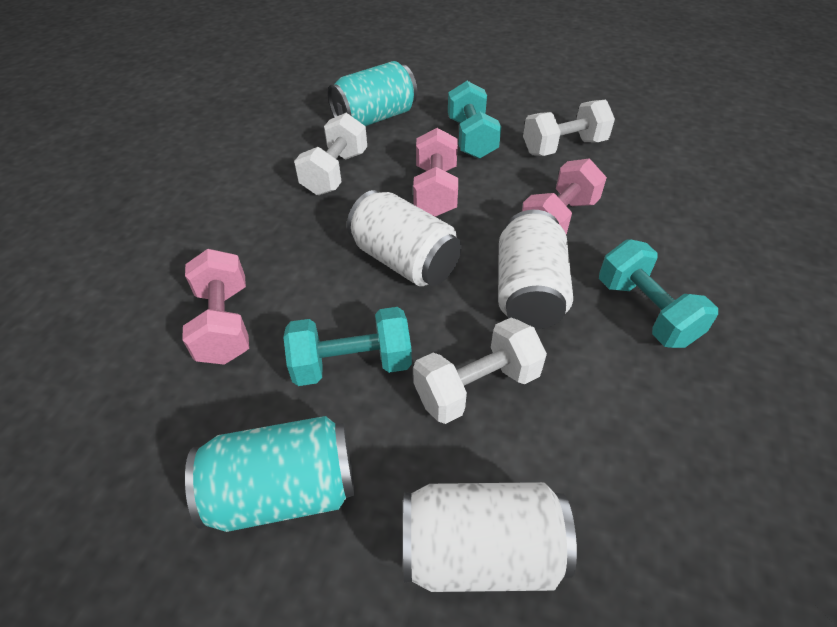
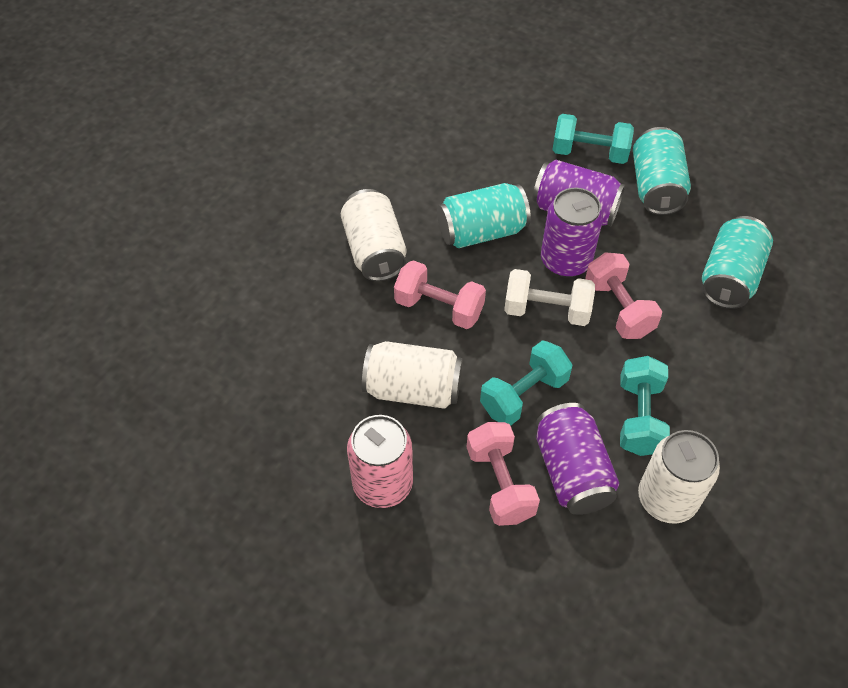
pink can: 0 -> 1
purple can: 0 -> 3
turquoise can: 2 -> 3
white dumbbell: 3 -> 1

